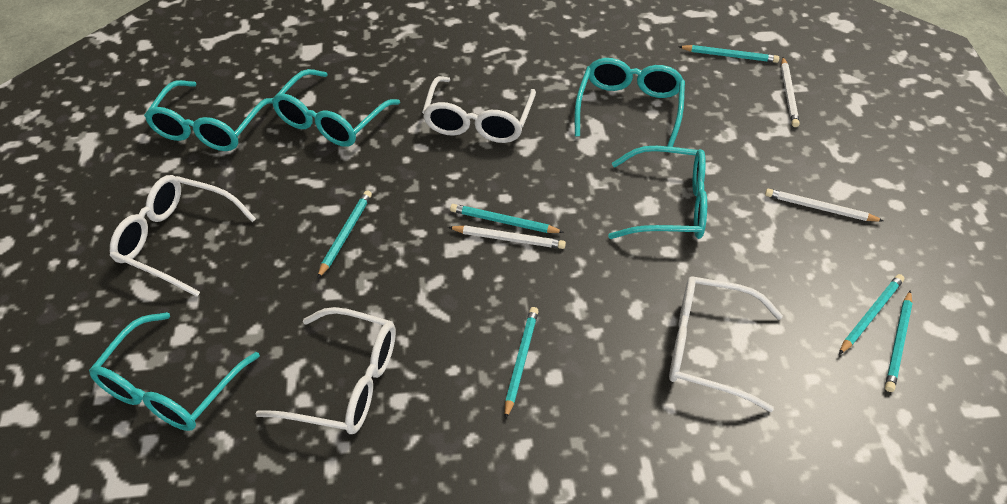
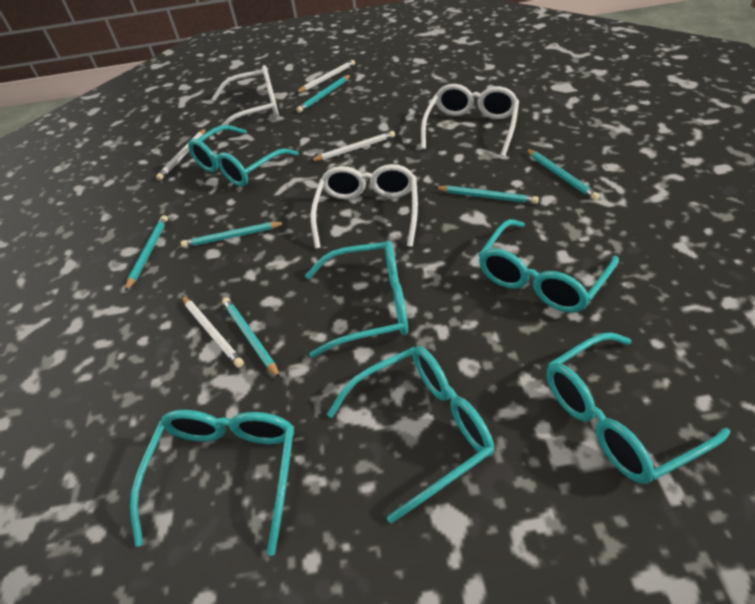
turquoise glasses: 5 -> 6
white glasses: 4 -> 3
white pencil: 3 -> 4

